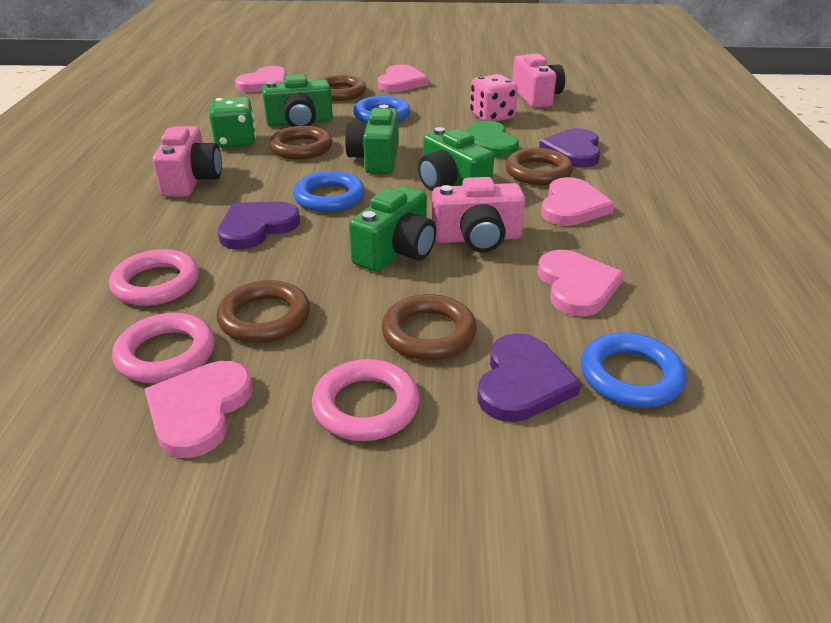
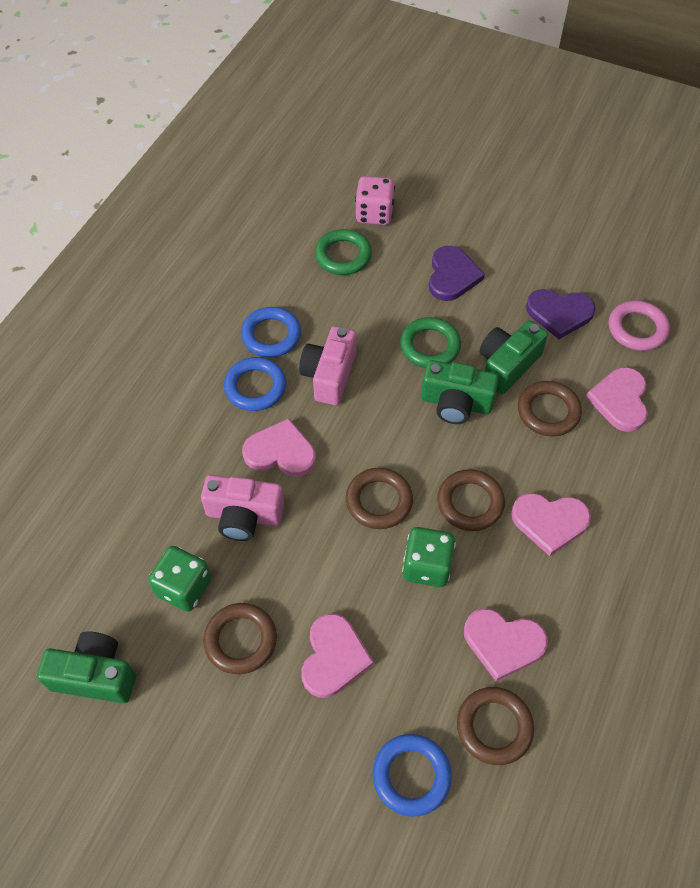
green camera: 4 -> 3
green dice: 1 -> 2
green heart: 1 -> 0
green ring: 0 -> 2
pink camera: 3 -> 2
pink ring: 3 -> 1
purple heart: 3 -> 2

